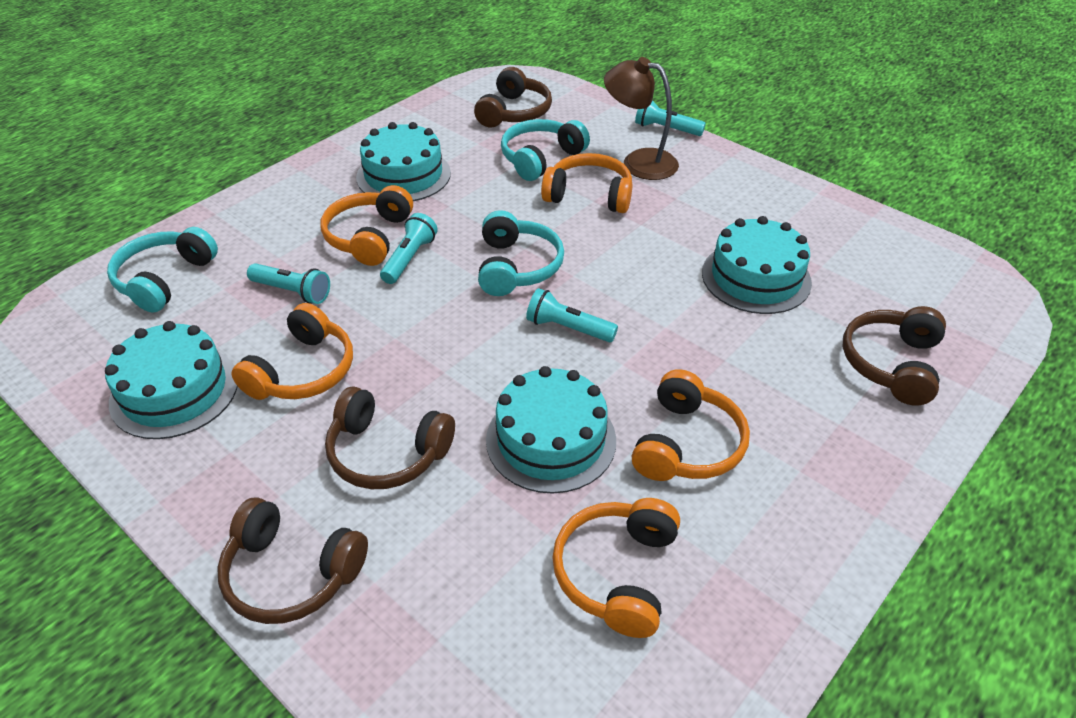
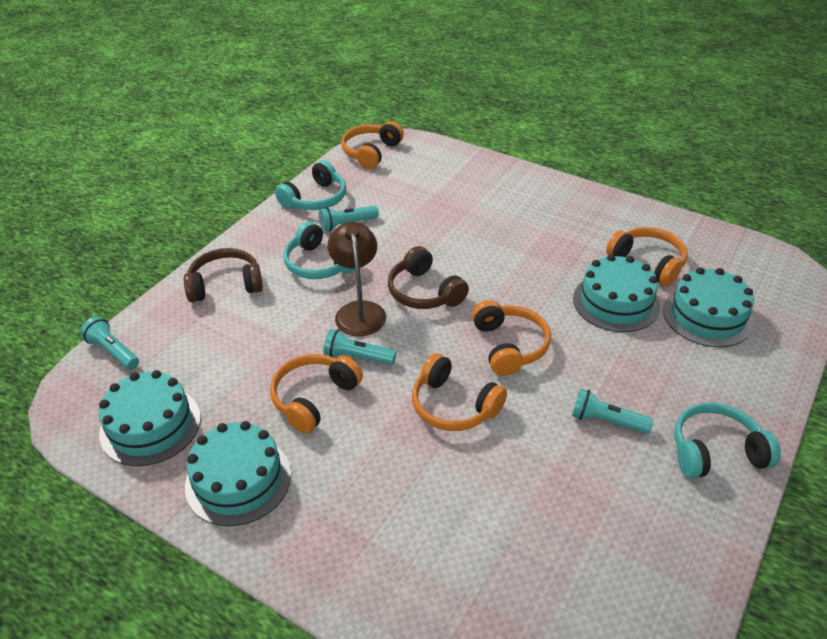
brown headphones: 4 -> 2

